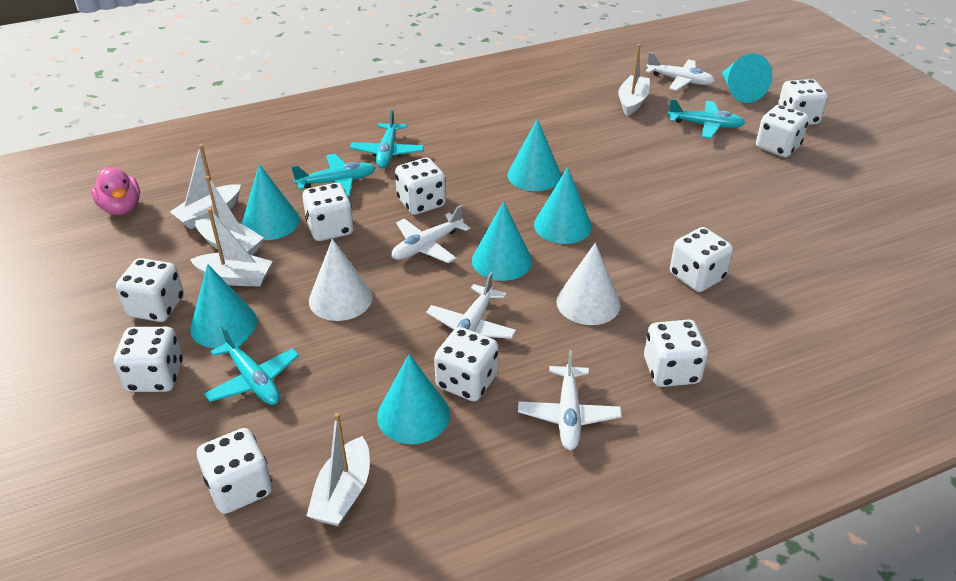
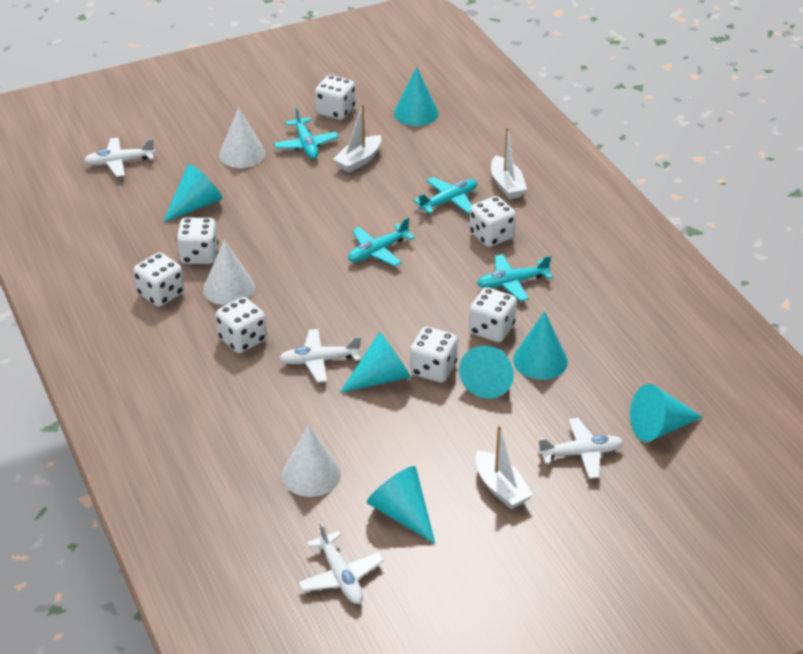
pink duck: 1 -> 0
white boat: 5 -> 3
white cone: 2 -> 3
white dice: 10 -> 7

